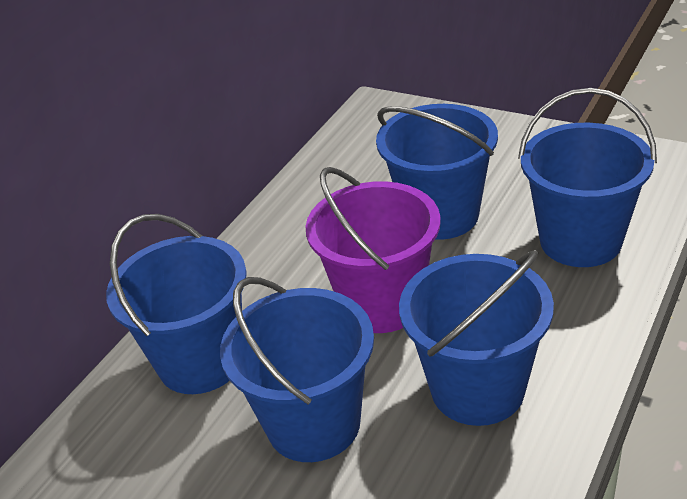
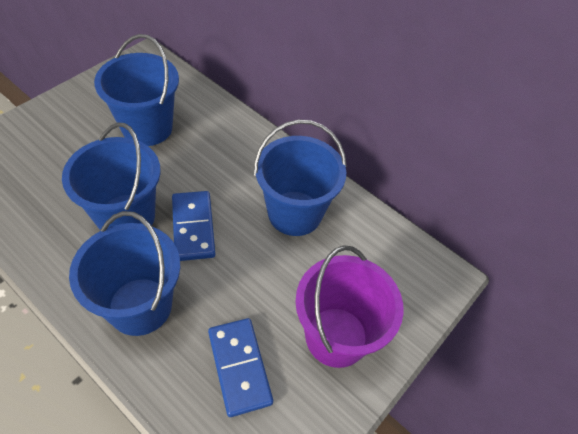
blue bucket: 5 -> 4
blue domino: 0 -> 2

